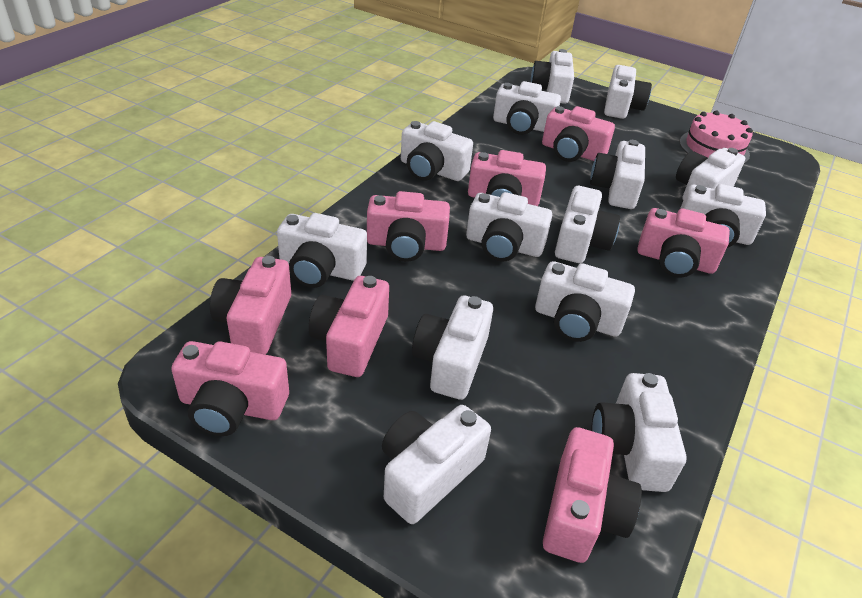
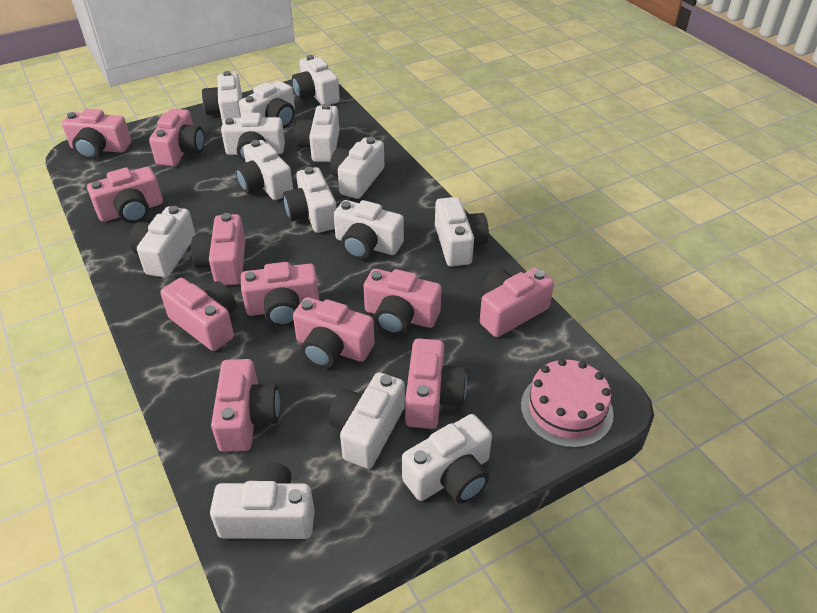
pink camera: 8 -> 11

